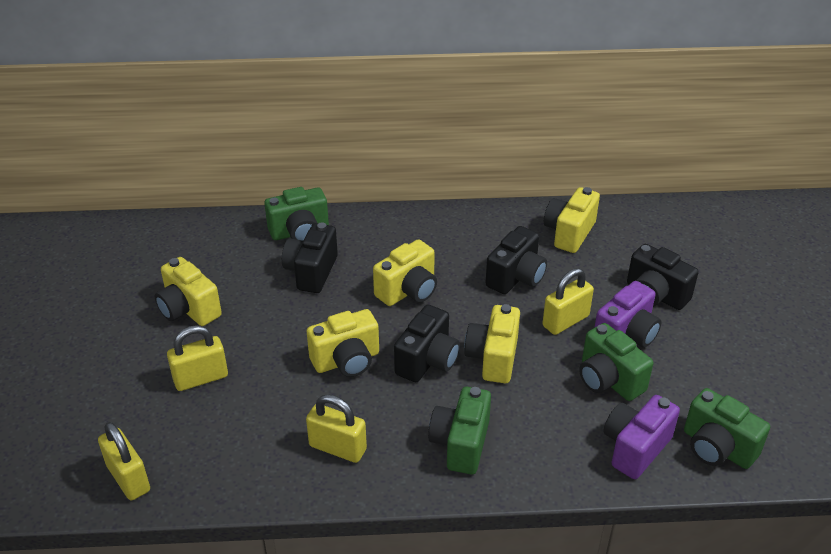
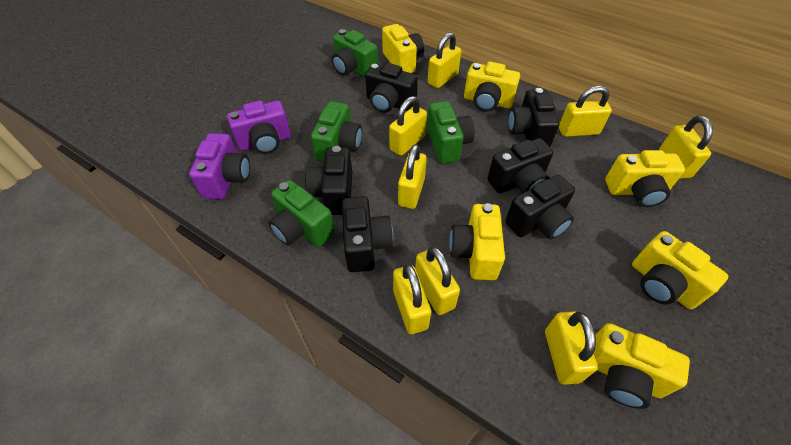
black camera: 4 -> 6
yellow camera: 5 -> 6
yellow padlock: 4 -> 8

